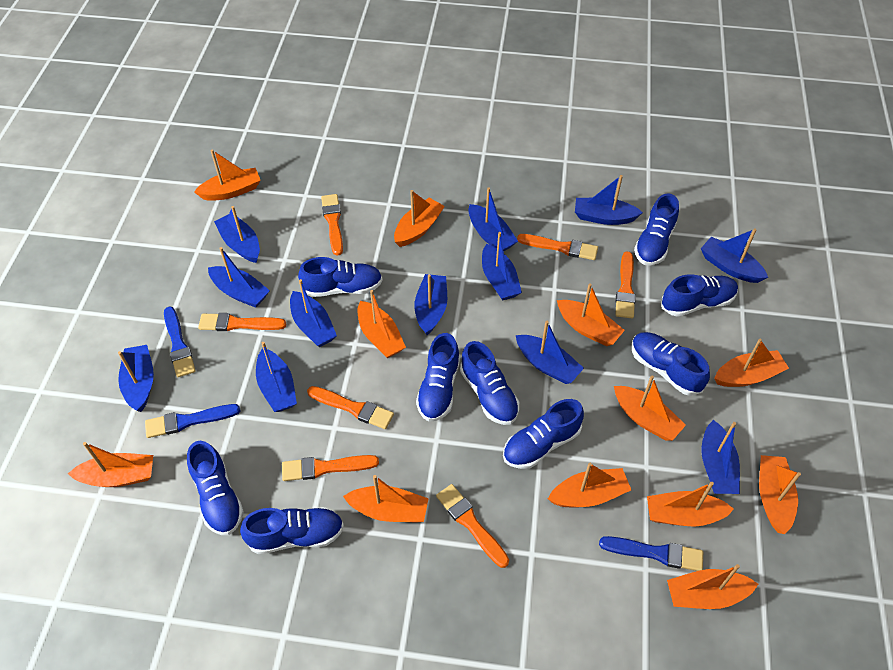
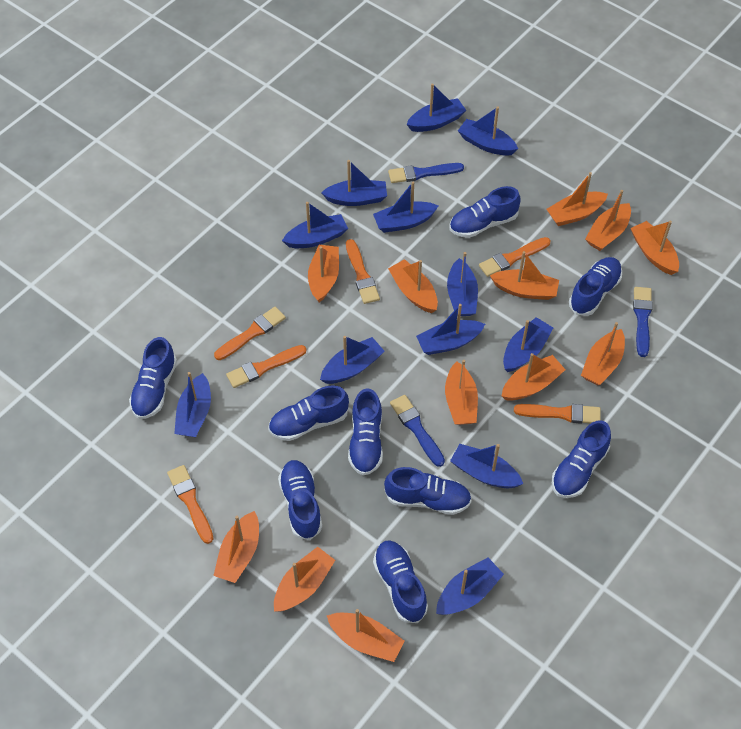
orange brush: 7 -> 6

